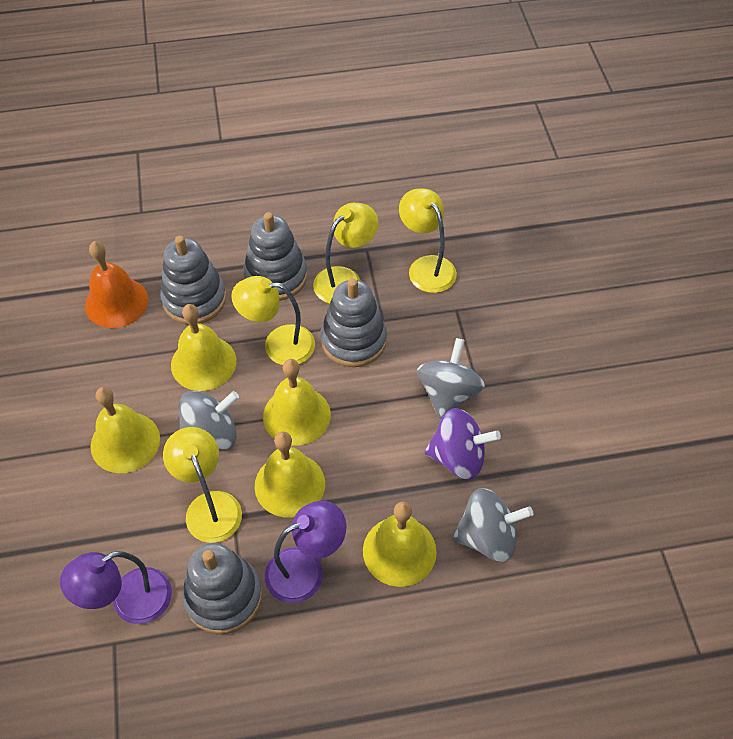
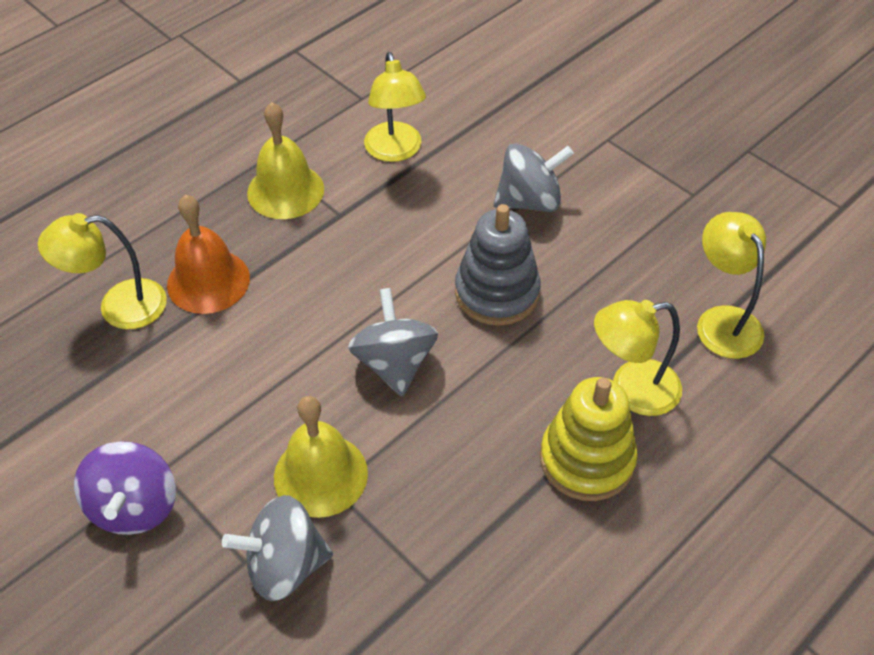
grey stacking toy: 4 -> 1
purple lamp: 2 -> 0
yellow bell: 5 -> 2
yellow stacking toy: 0 -> 1

